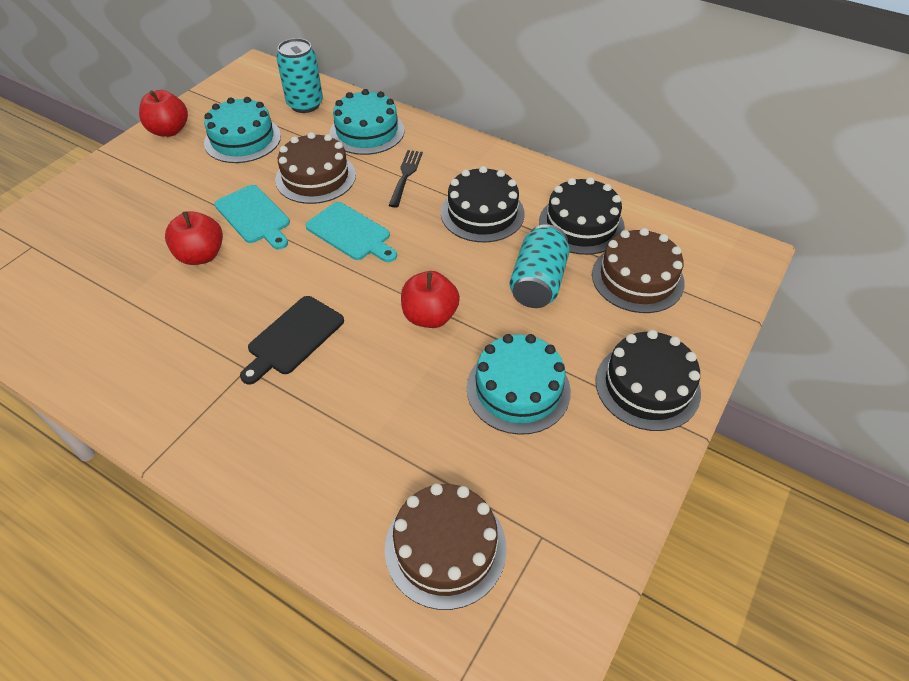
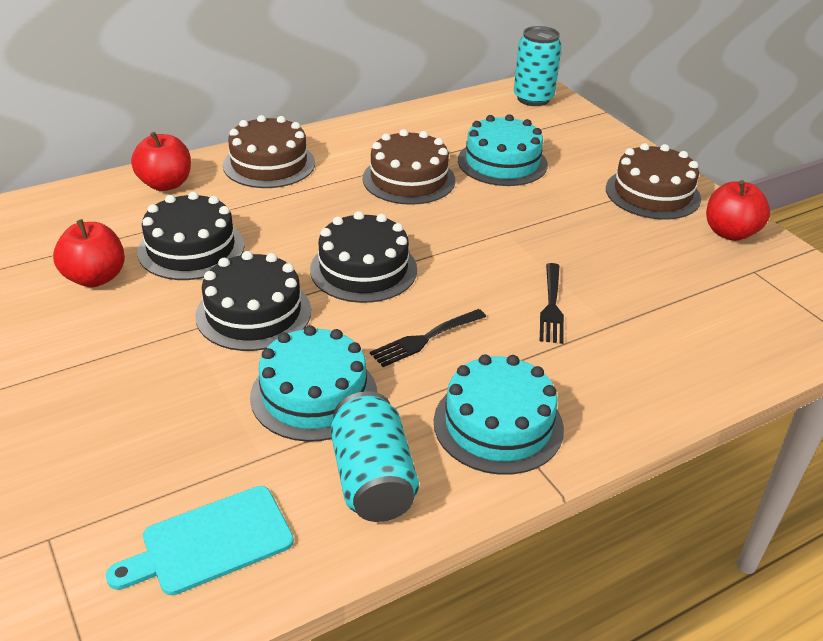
black cutting board: 1 -> 0
black fork: 1 -> 2
turquoise cutting board: 2 -> 1

